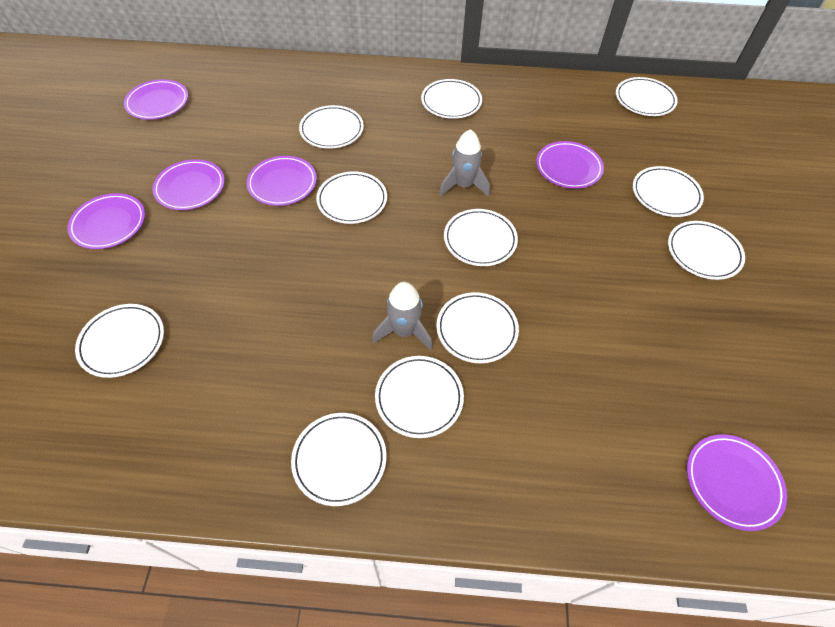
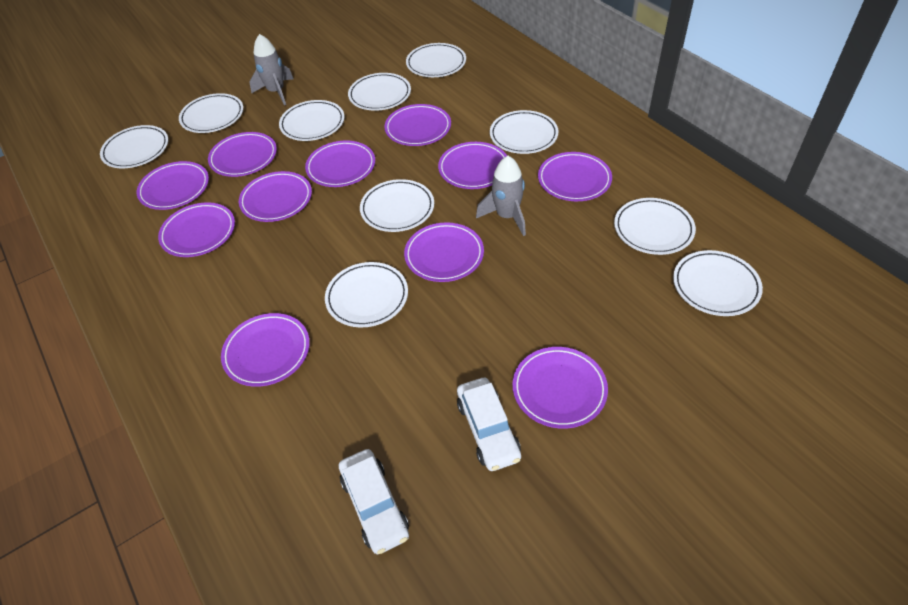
purple plate: 6 -> 11
white car: 0 -> 2
white plate: 11 -> 10

